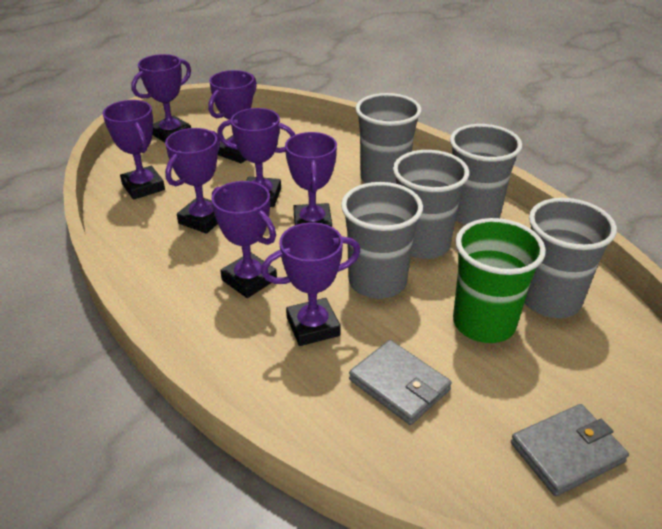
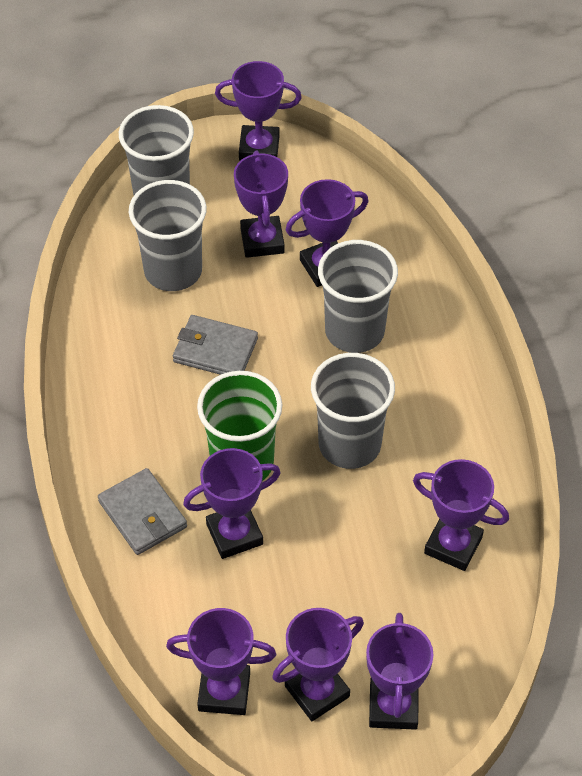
grey cup: 5 -> 4

